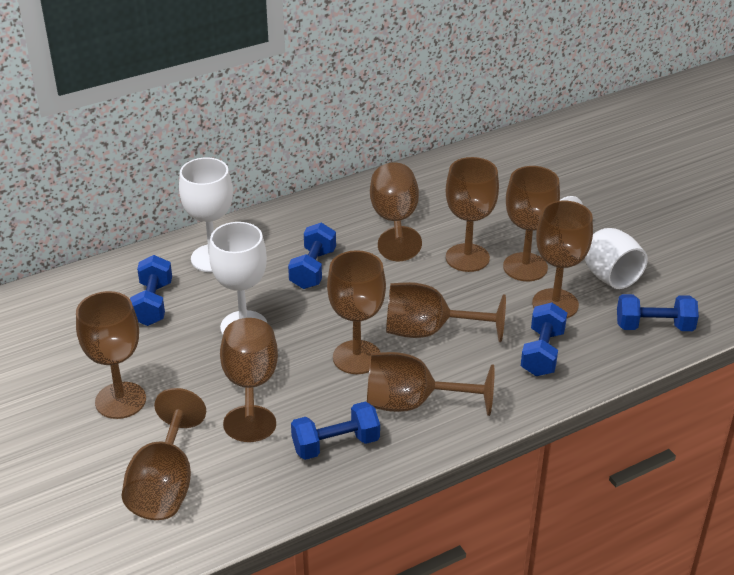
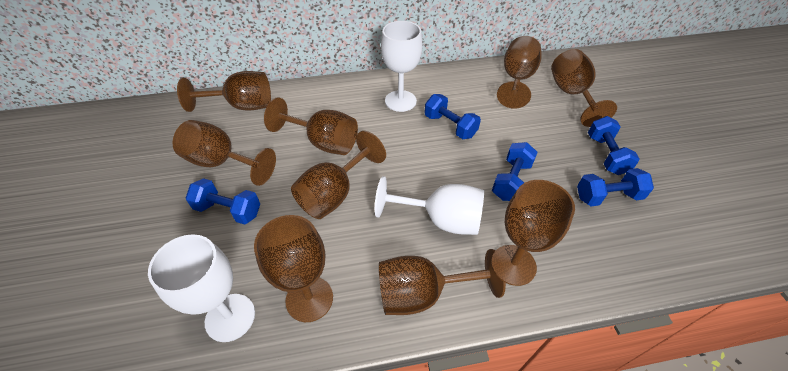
brown goblet: 10 -> 9

